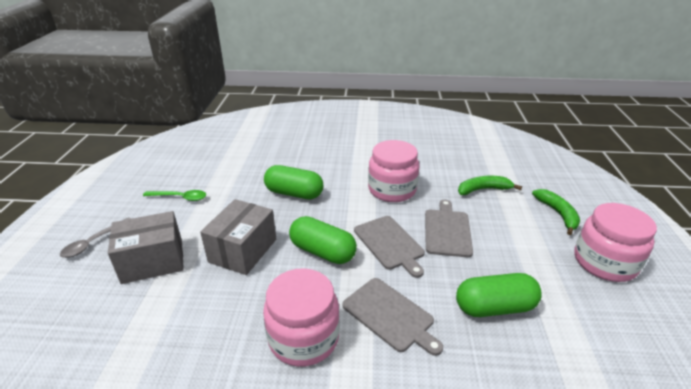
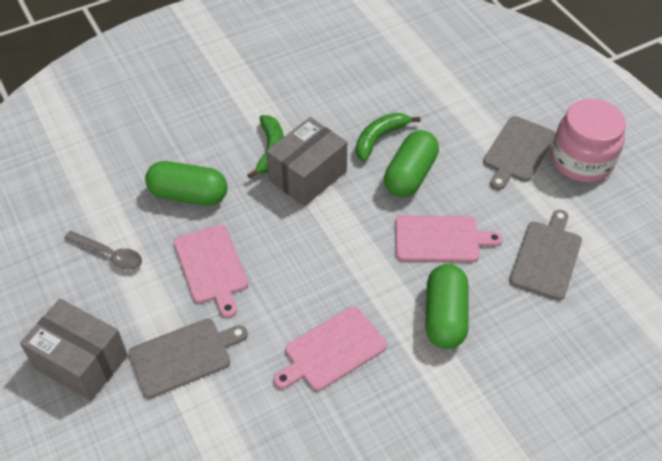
green spoon: 1 -> 0
pink cutting board: 0 -> 3
pink jar: 3 -> 1

